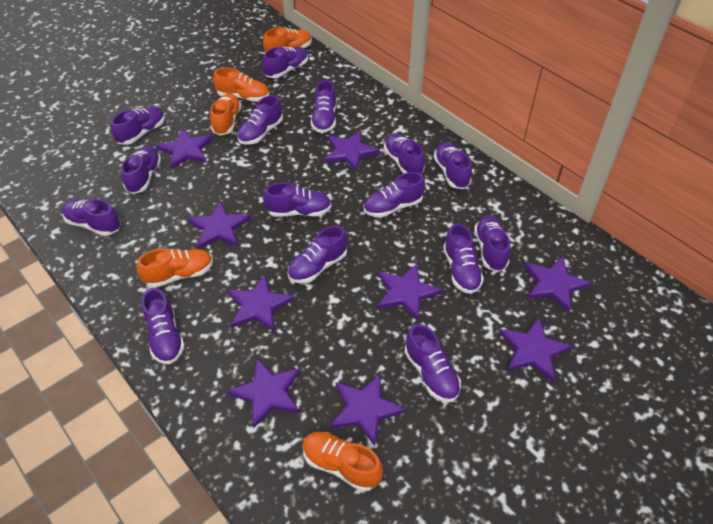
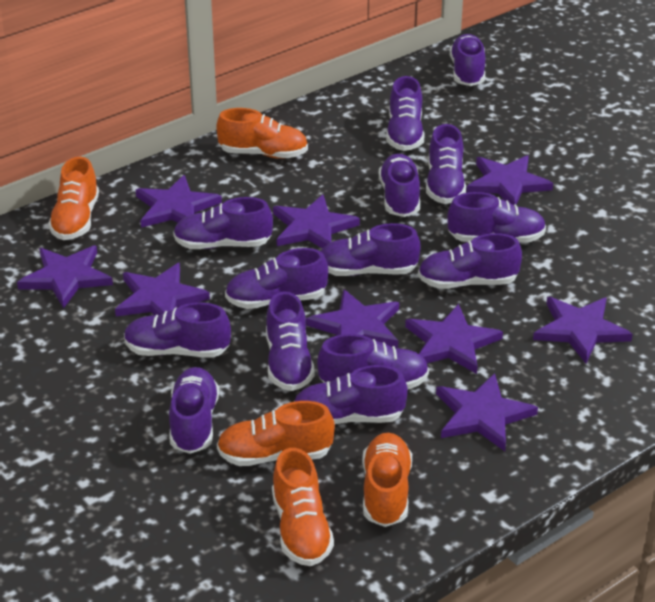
purple shoe: 15 -> 14

